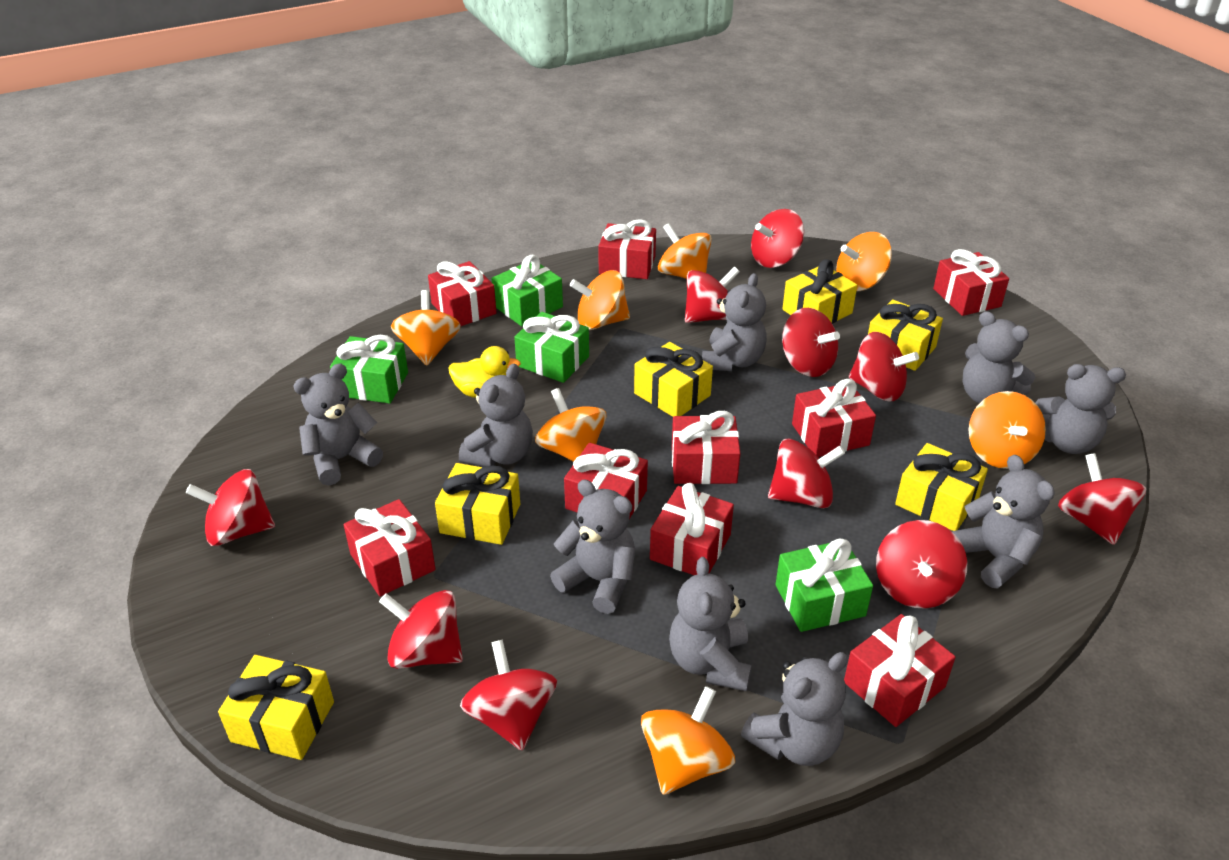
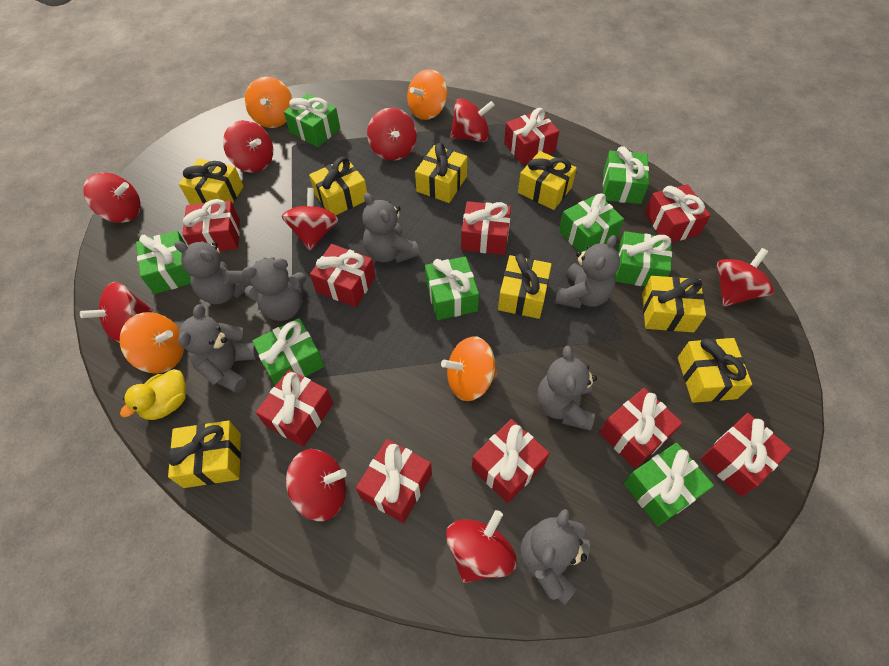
green gift: 4 -> 8
grey teddy bear: 9 -> 7
orange spinning top: 7 -> 4
red gift: 9 -> 10
red spinning top: 10 -> 9
yellow gift: 6 -> 8

